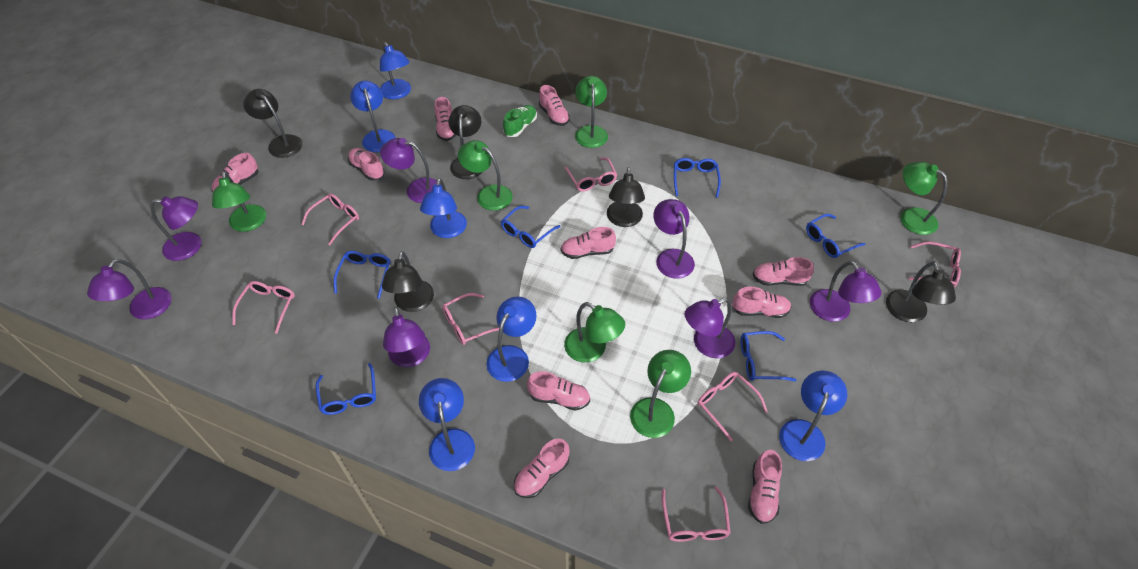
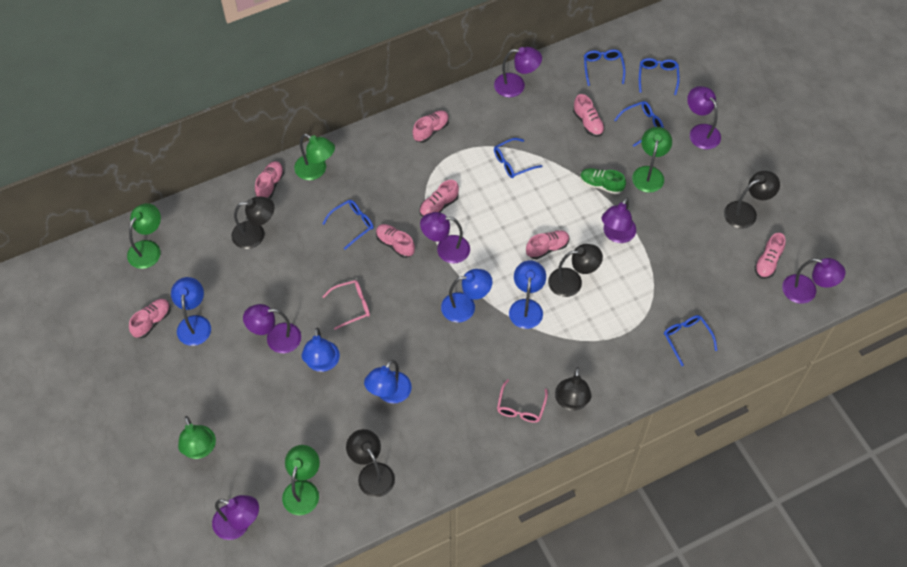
blue lamp: 6 -> 5
green lamp: 6 -> 5
pink glasses: 7 -> 2
pink shoe: 10 -> 8

